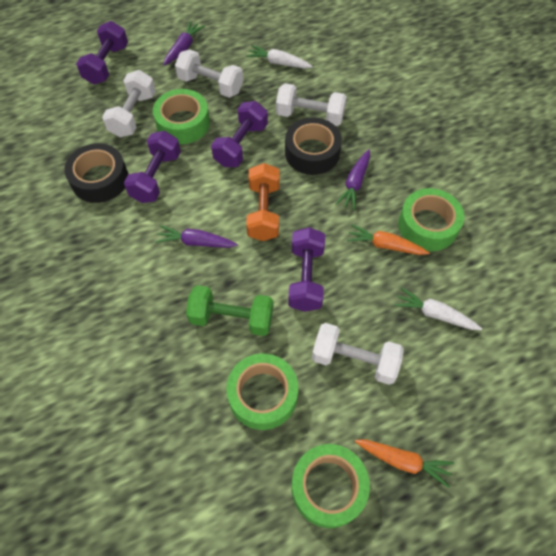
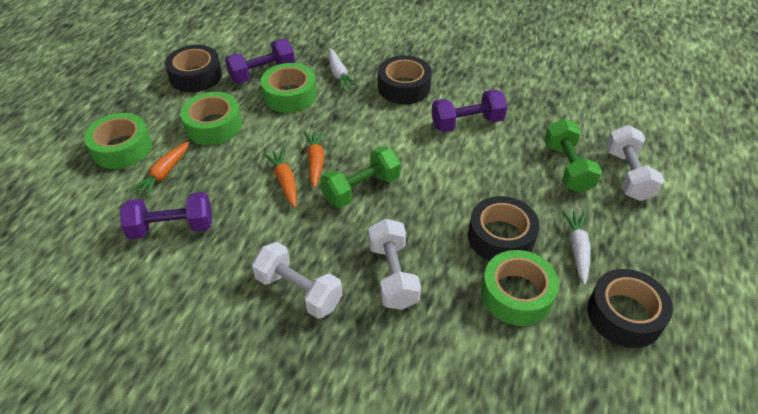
black tape: 2 -> 4
green dumbbell: 1 -> 2
orange carrot: 2 -> 3
orange dumbbell: 1 -> 0
purple carrot: 3 -> 0
purple dumbbell: 4 -> 3
white dumbbell: 4 -> 3

